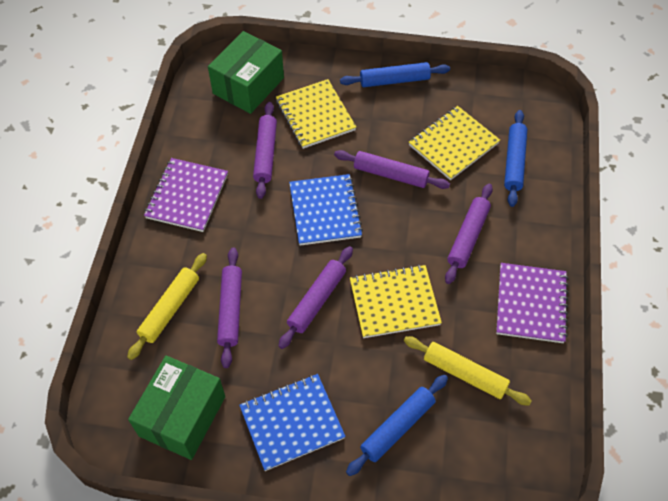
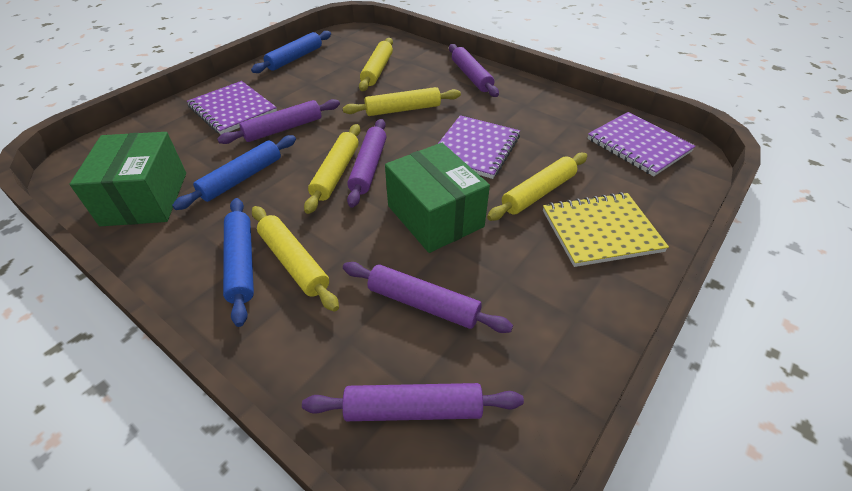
blue notebook: 2 -> 0
purple notebook: 2 -> 3
yellow notebook: 3 -> 1
yellow rolling pin: 2 -> 5

